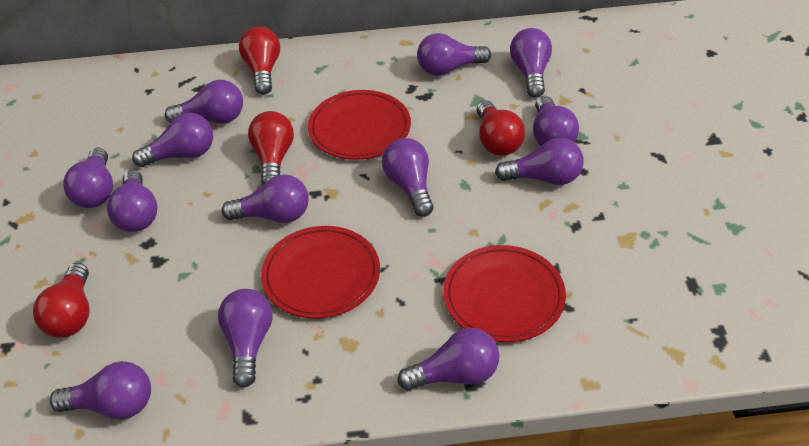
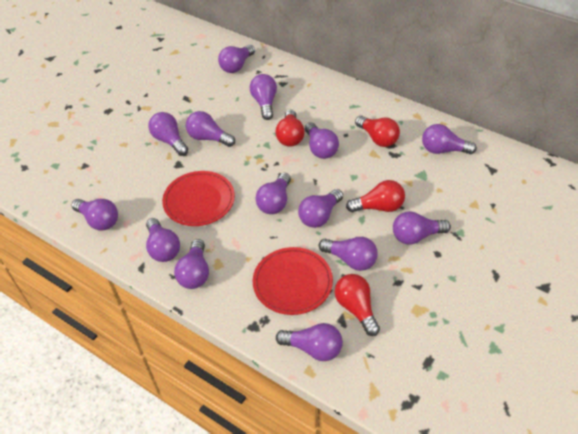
purple light bulb: 13 -> 14
red plate: 3 -> 2

